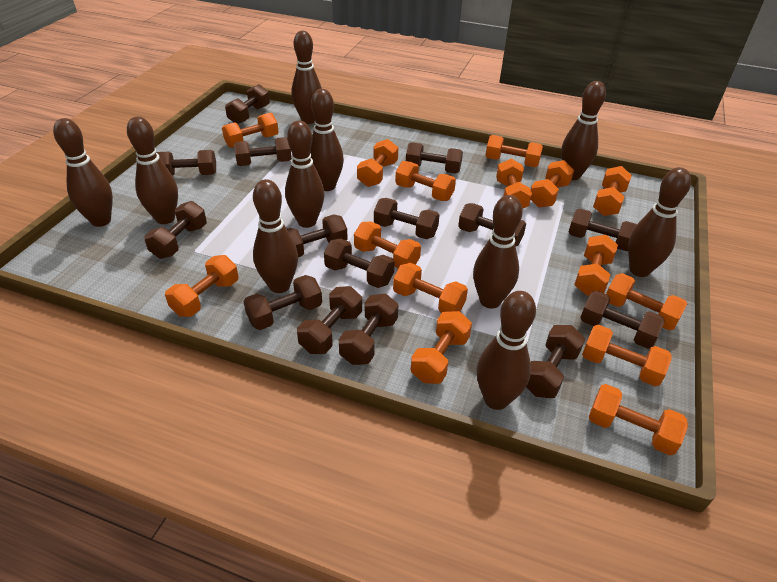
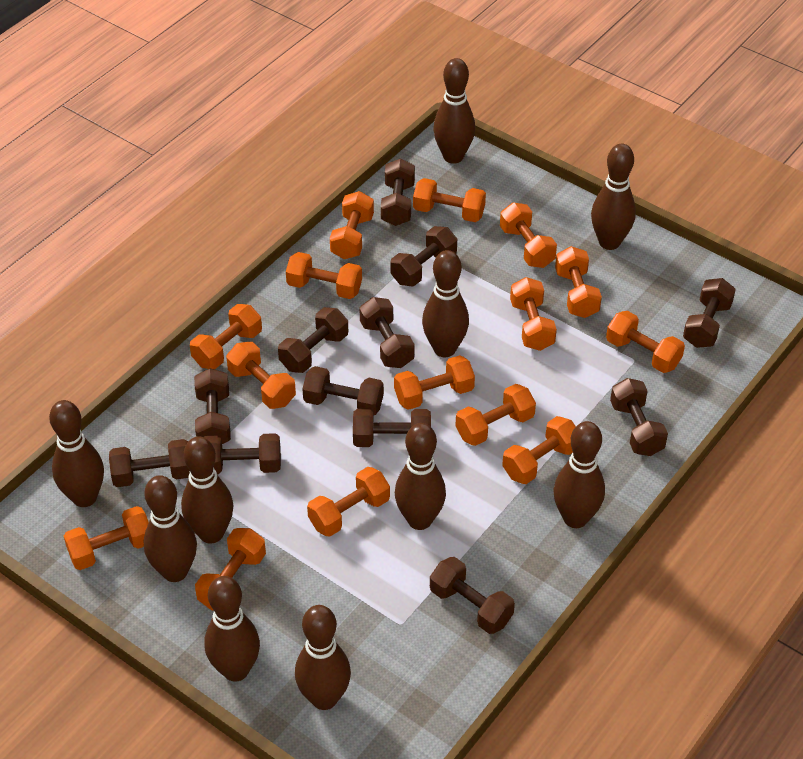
brown dumbbell: 15 -> 12

